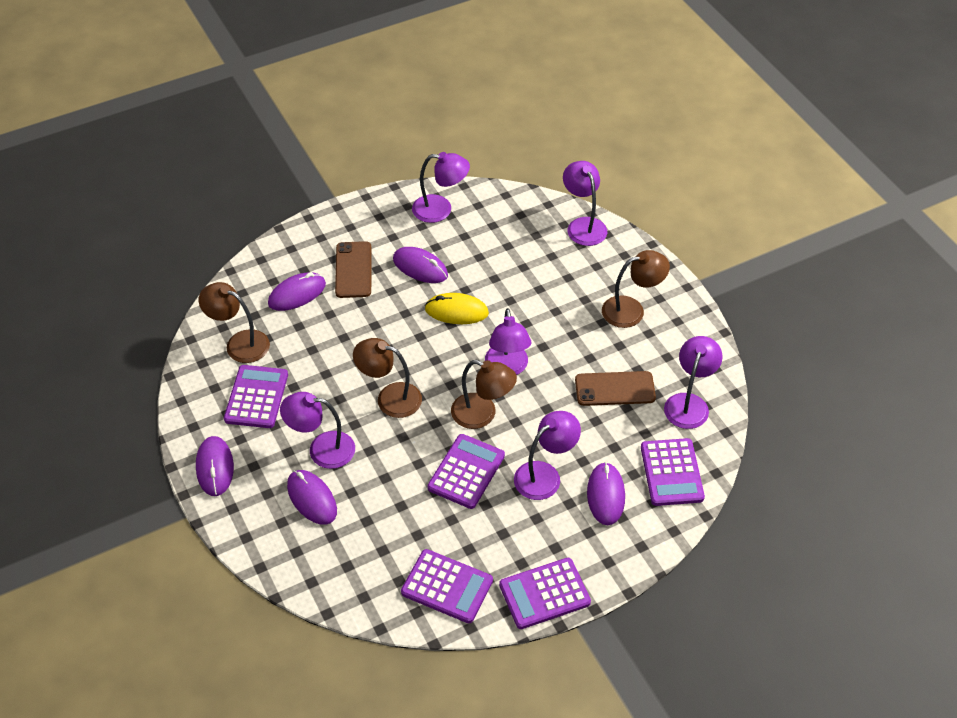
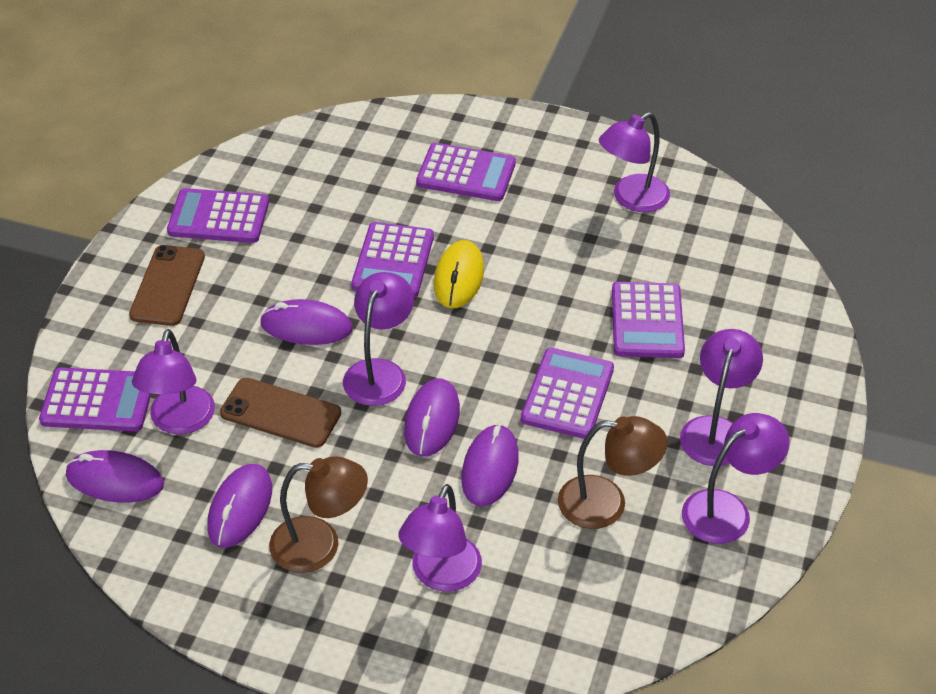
brown lamp: 4 -> 2
purple calculator: 5 -> 6

